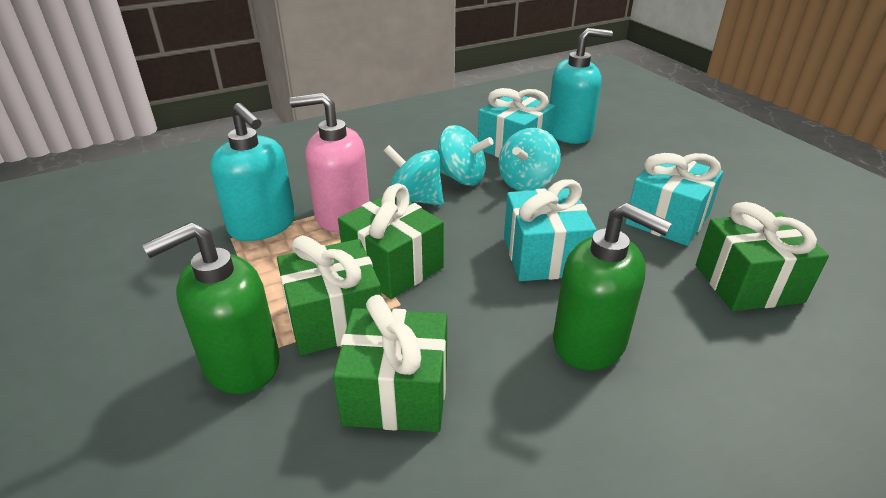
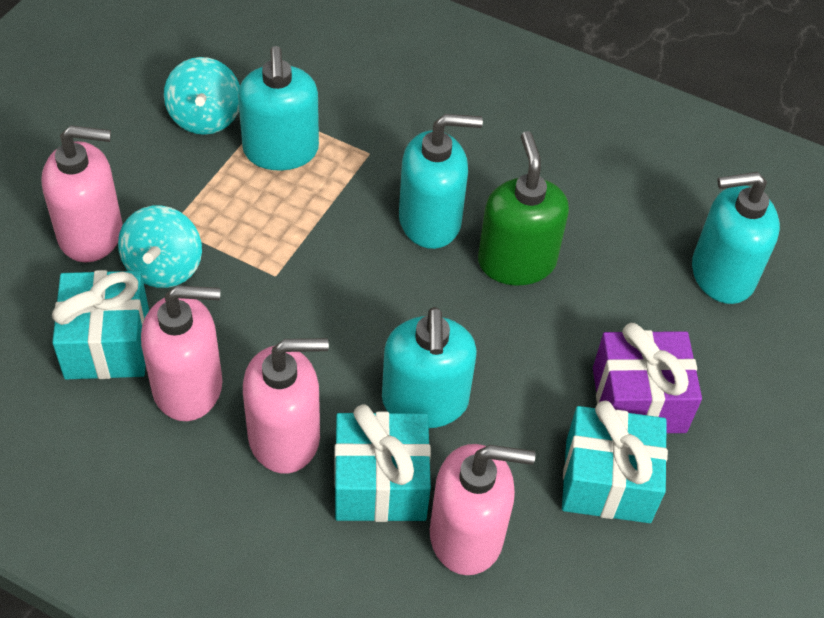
green gift: 4 -> 0
green soap dispenser: 2 -> 1
pink soap dispenser: 1 -> 4
purple gift: 0 -> 1
turquoise soap dispenser: 2 -> 4
turquoise spinning top: 3 -> 2

